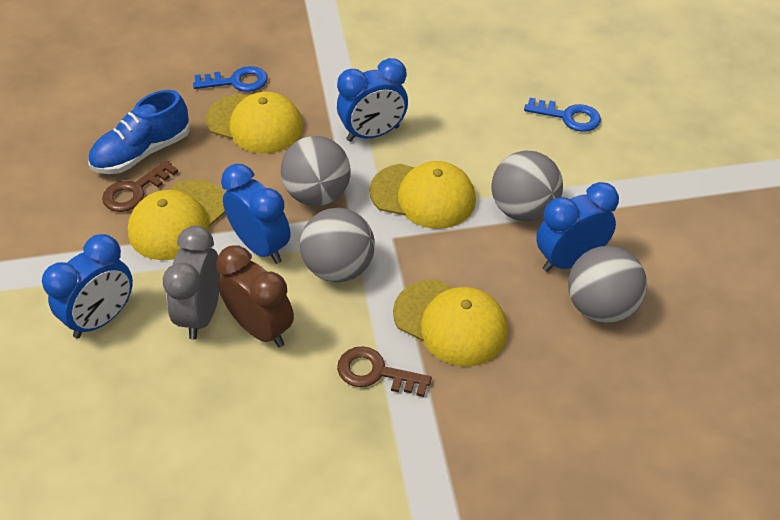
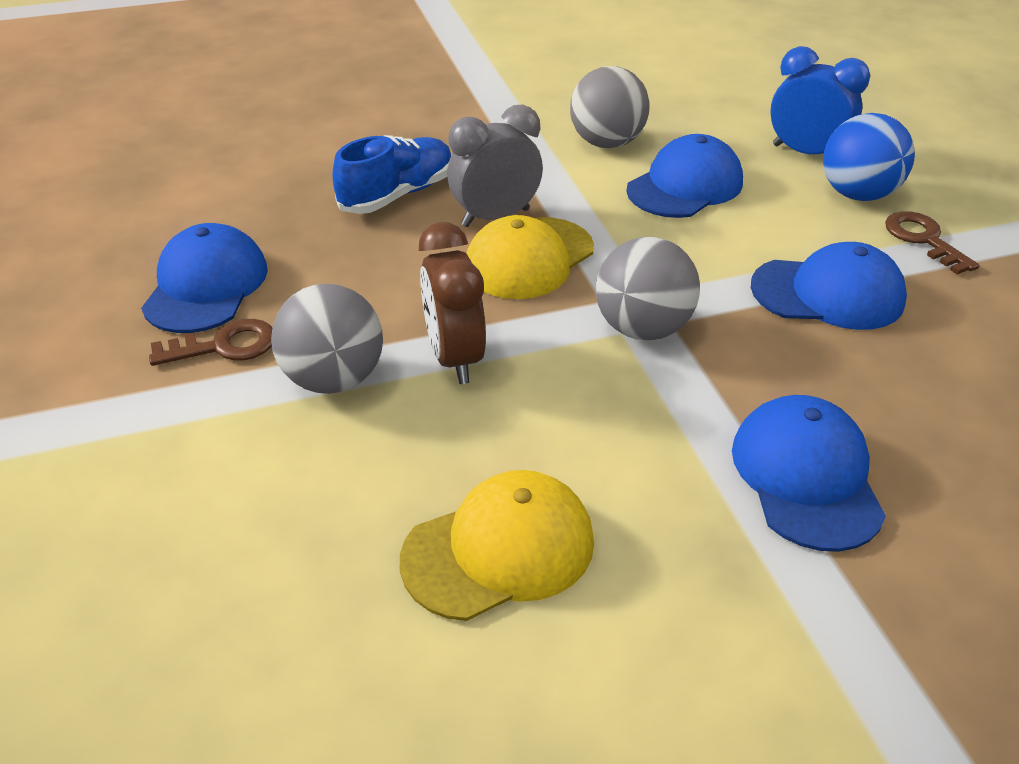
blue ball: 0 -> 1
blue cap: 0 -> 4
blue clock: 4 -> 1
blue key: 2 -> 0
grey ball: 4 -> 3
yellow cap: 4 -> 2

